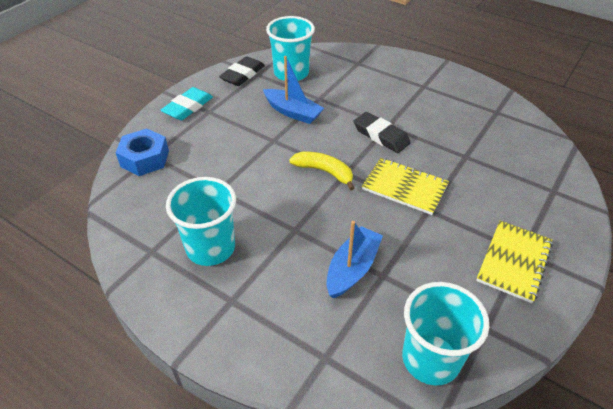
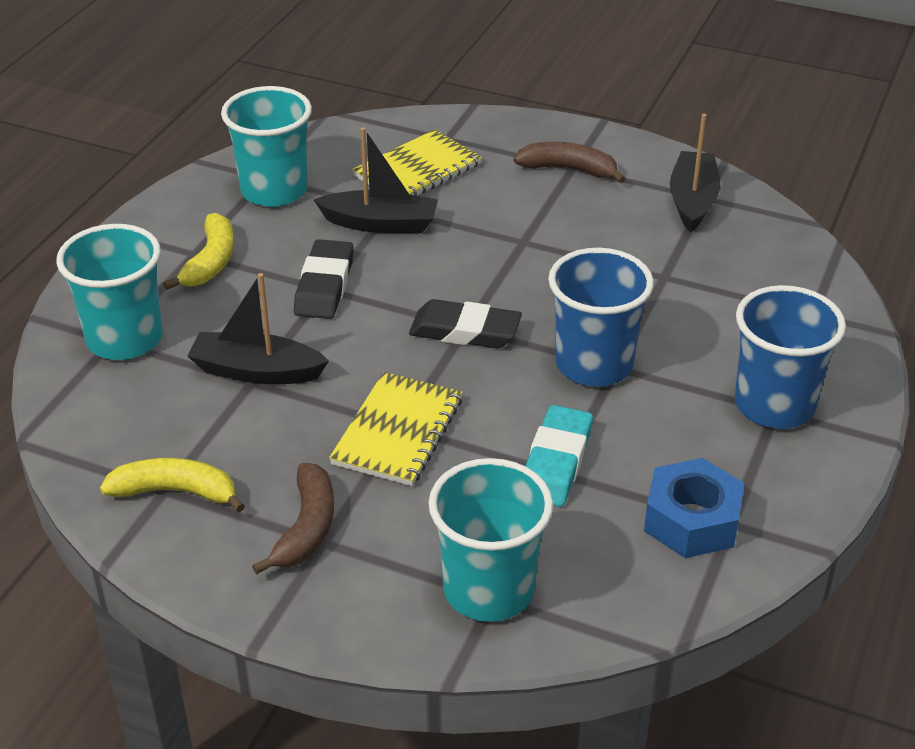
black boat: 0 -> 3
blue boat: 2 -> 0
blue cup: 0 -> 2
brown banana: 0 -> 2
yellow banana: 1 -> 2

